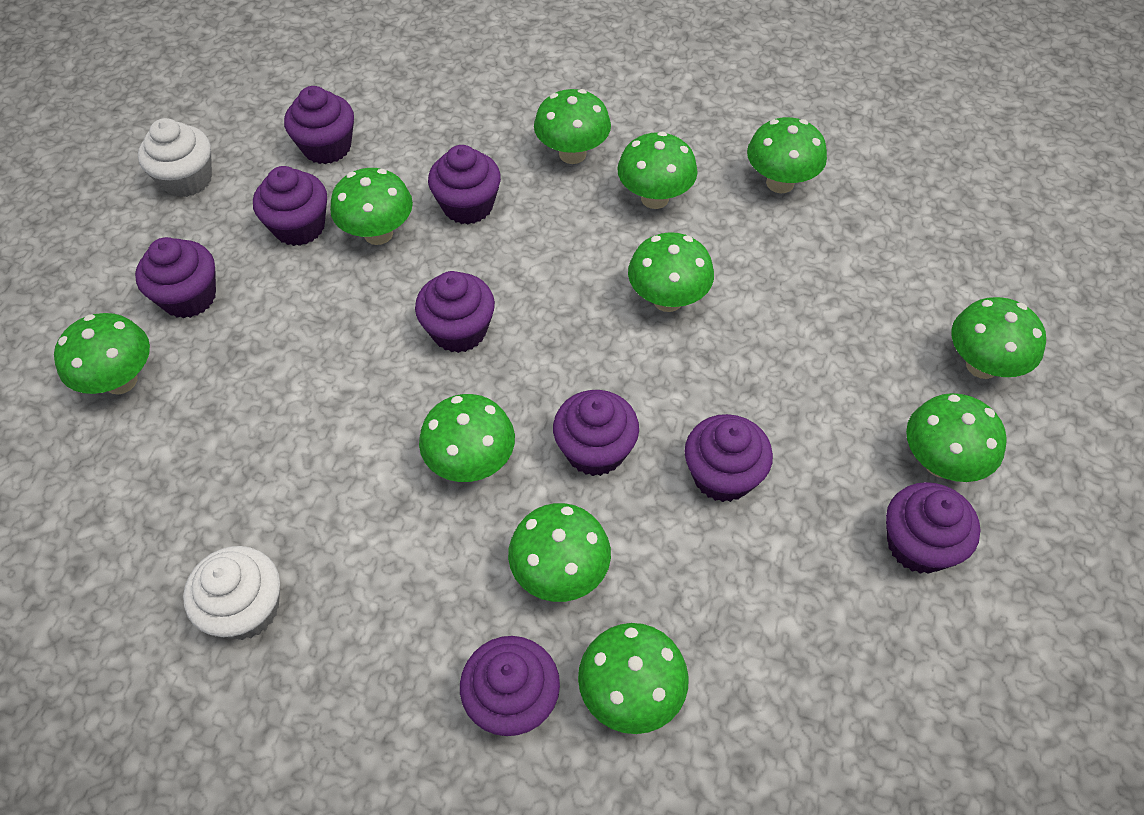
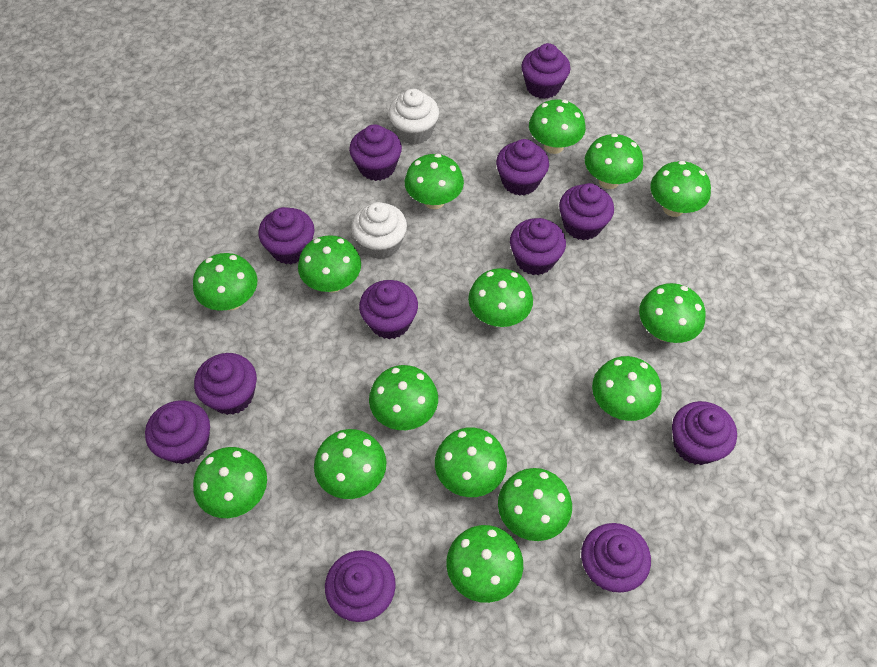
green mushroom: 11 -> 15
purple cupcake: 9 -> 12

